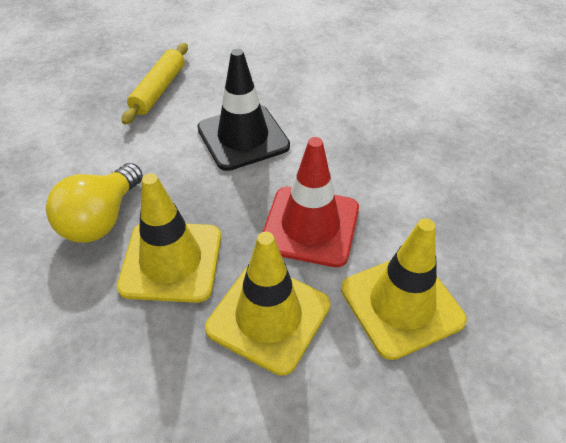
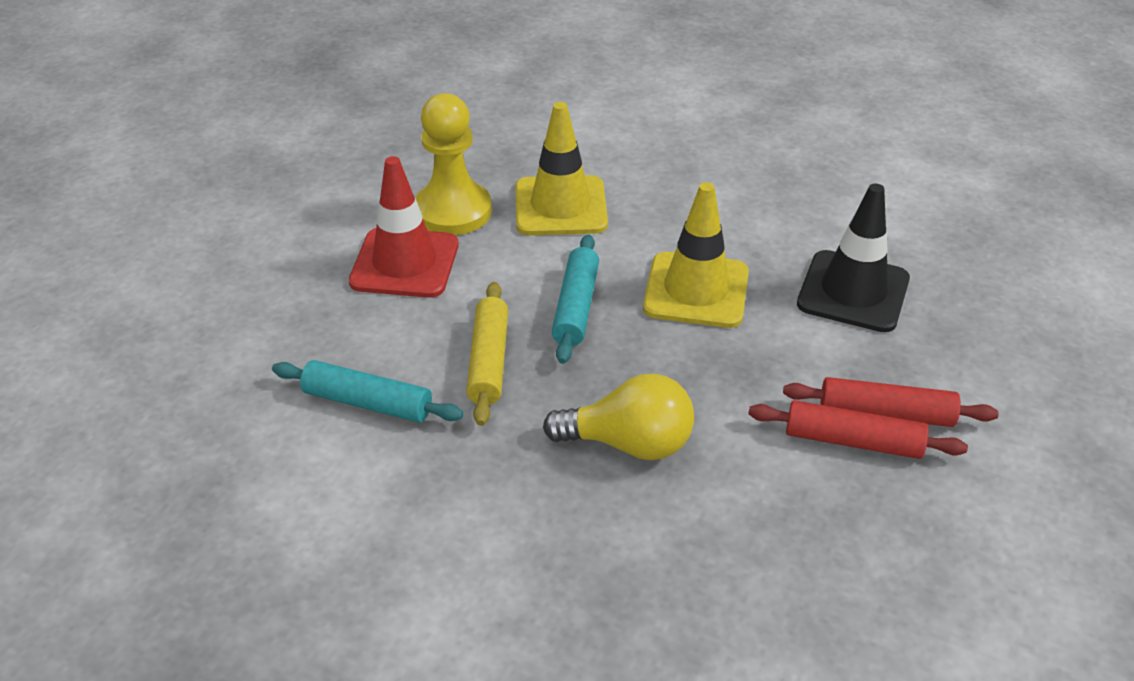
red rolling pin: 0 -> 2
turquoise rolling pin: 0 -> 2
yellow pawn: 0 -> 1
yellow traffic cone: 3 -> 2

